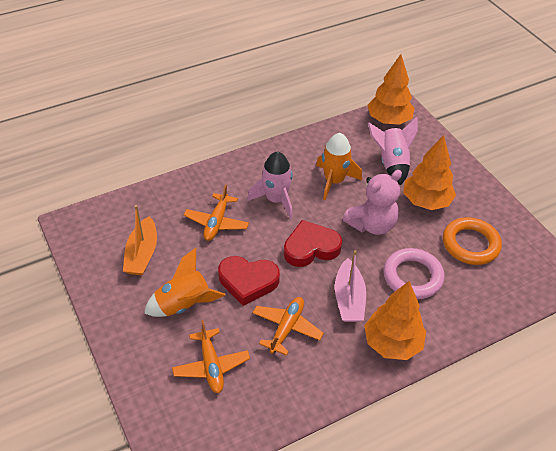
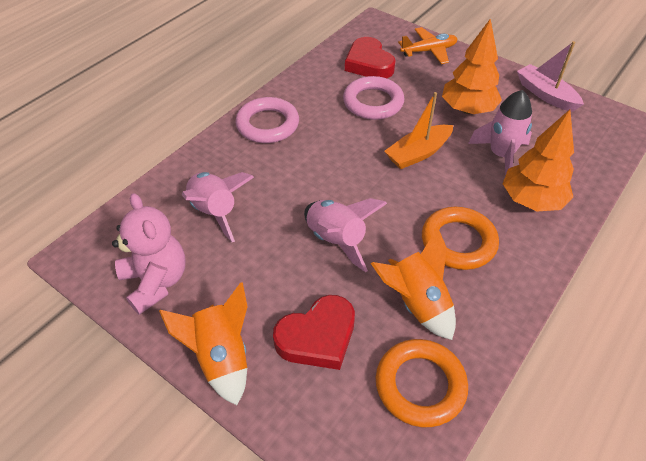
orange plane: 3 -> 1
orange ring: 1 -> 2
orange tree: 3 -> 2
pink ring: 1 -> 2
pink rocket: 2 -> 3

